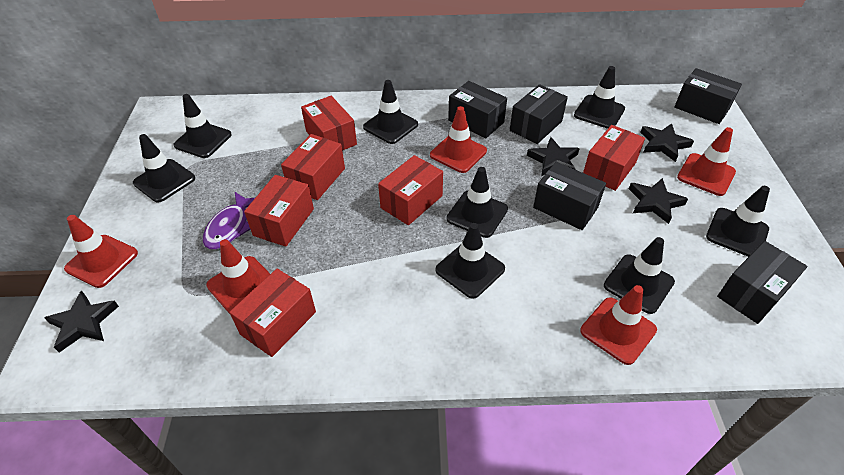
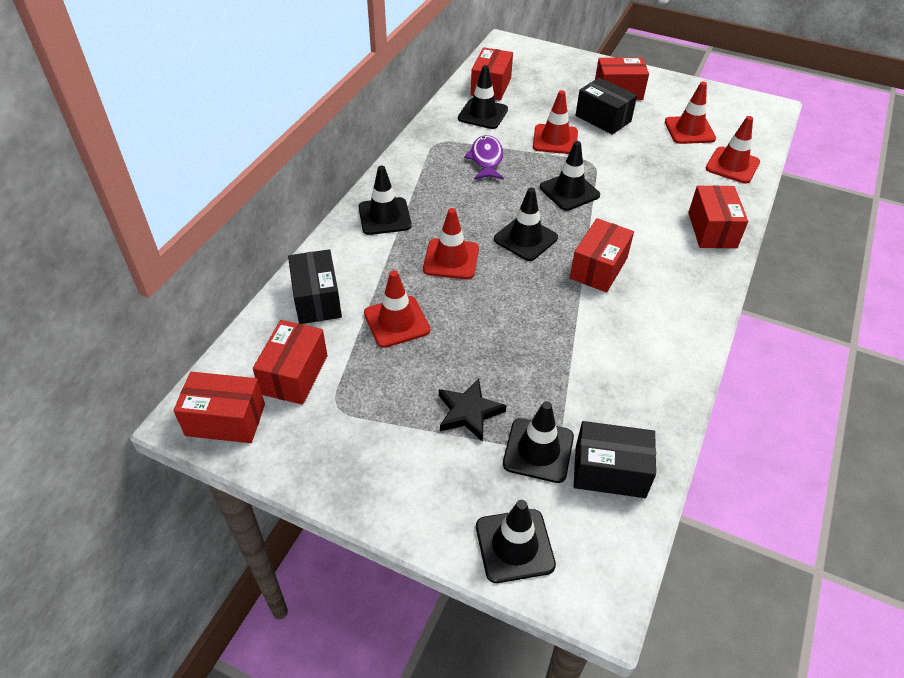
black box: 5 -> 3
black star: 4 -> 1
black traffic cone: 8 -> 6

